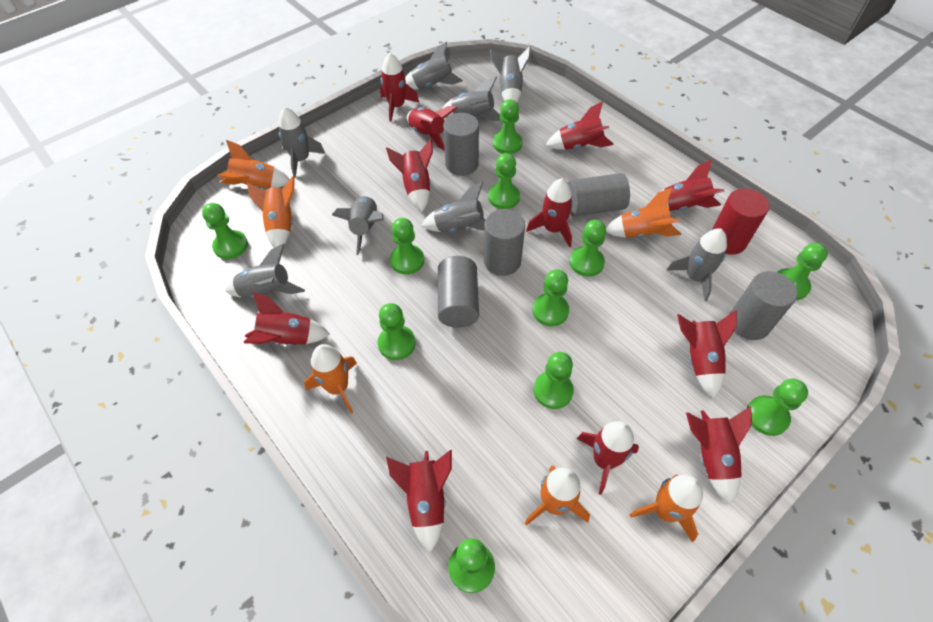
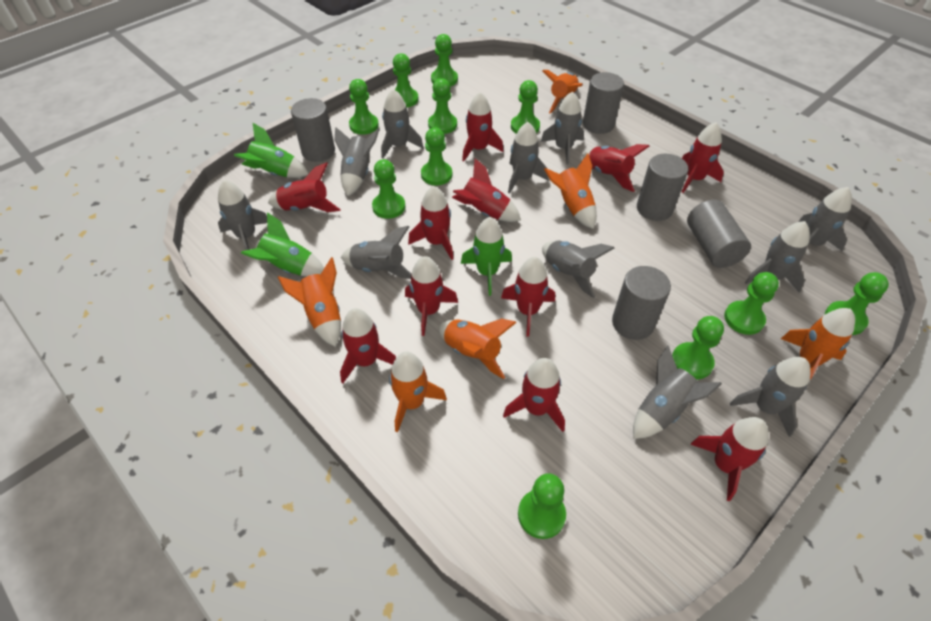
green rocket: 0 -> 3
grey rocket: 8 -> 11
red cylinder: 1 -> 0

